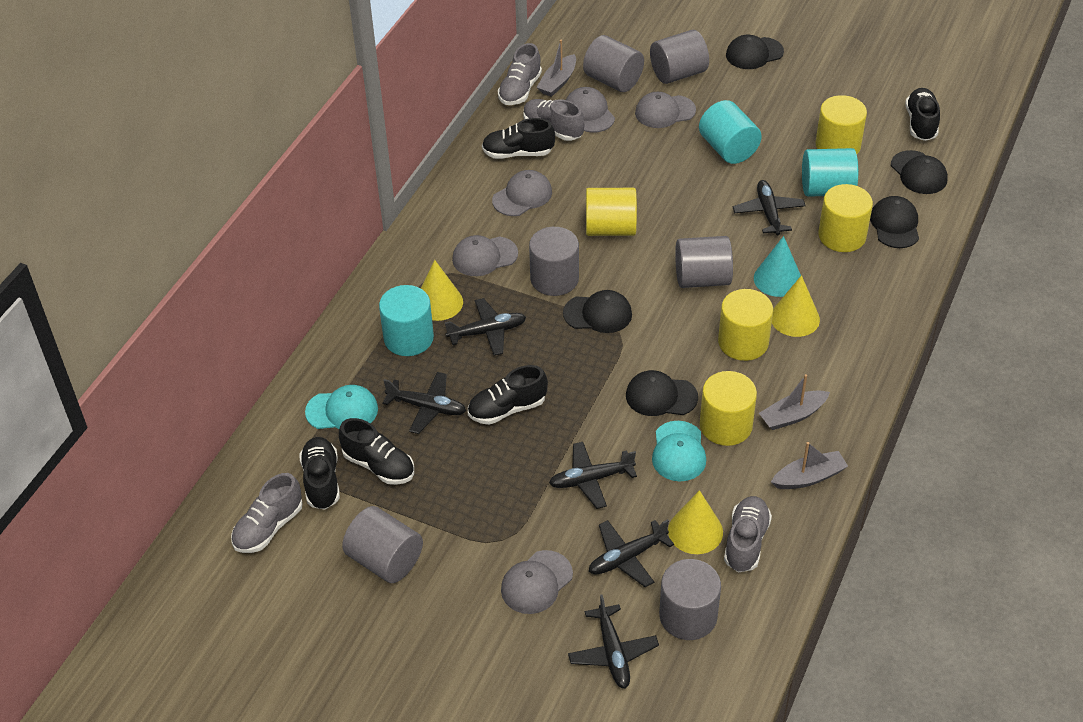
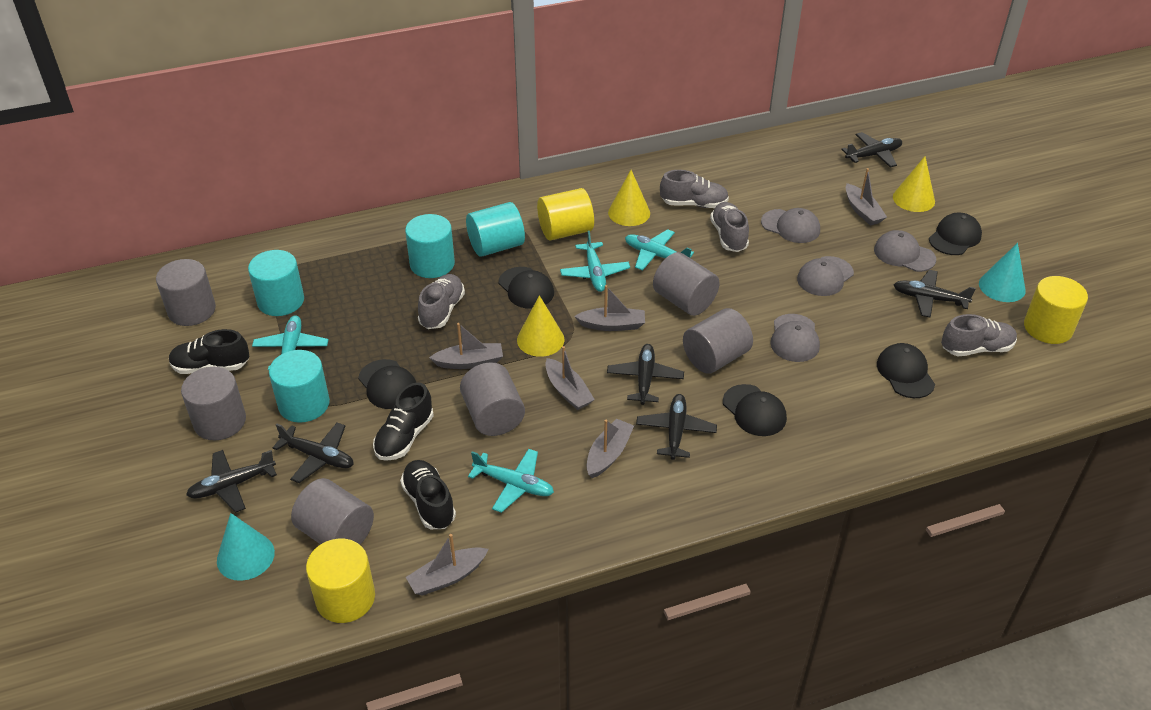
black shoe: 5 -> 3
grey boat: 3 -> 6
grey cap: 5 -> 4
turquoise cap: 2 -> 0
turquoise cone: 1 -> 2
turquoise cylinder: 3 -> 4
turquoise plane: 0 -> 4
yellow cylinder: 5 -> 3

